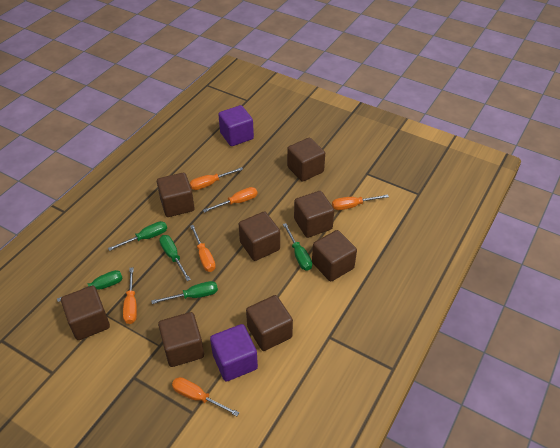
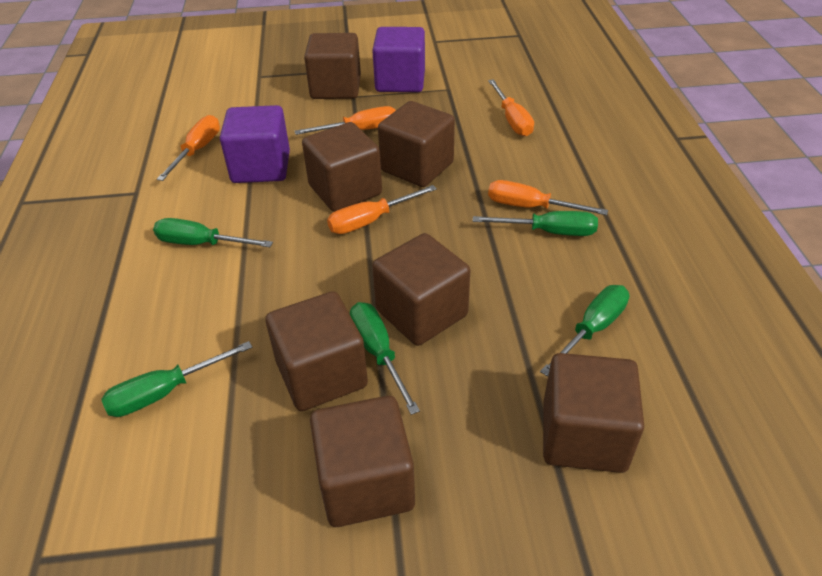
brown cube: 8 -> 7
orange screwdriver: 6 -> 5

